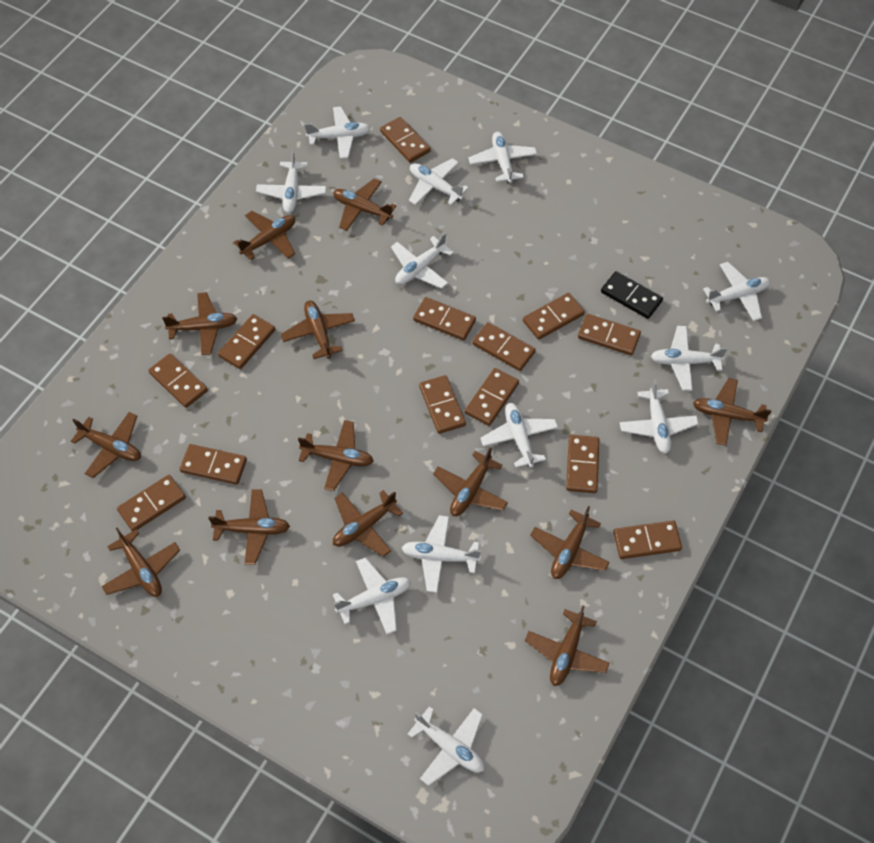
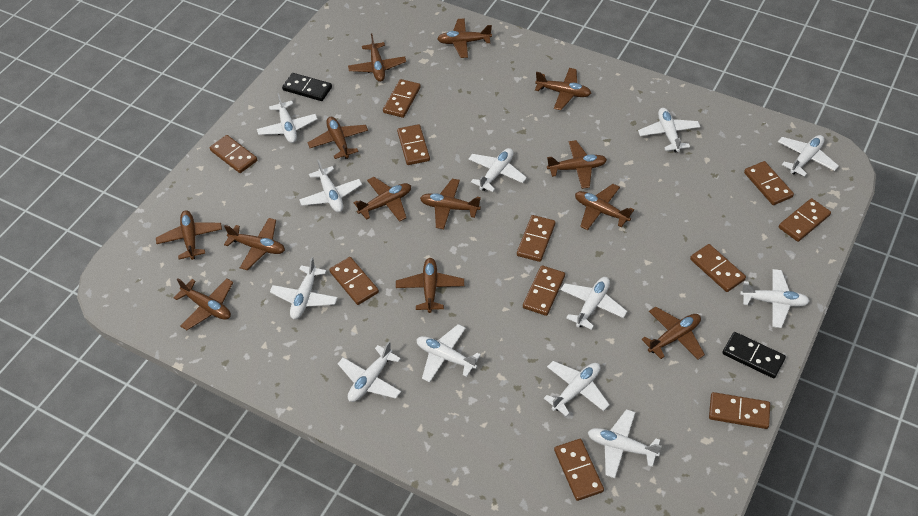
black domino: 1 -> 2
brown domino: 13 -> 11

